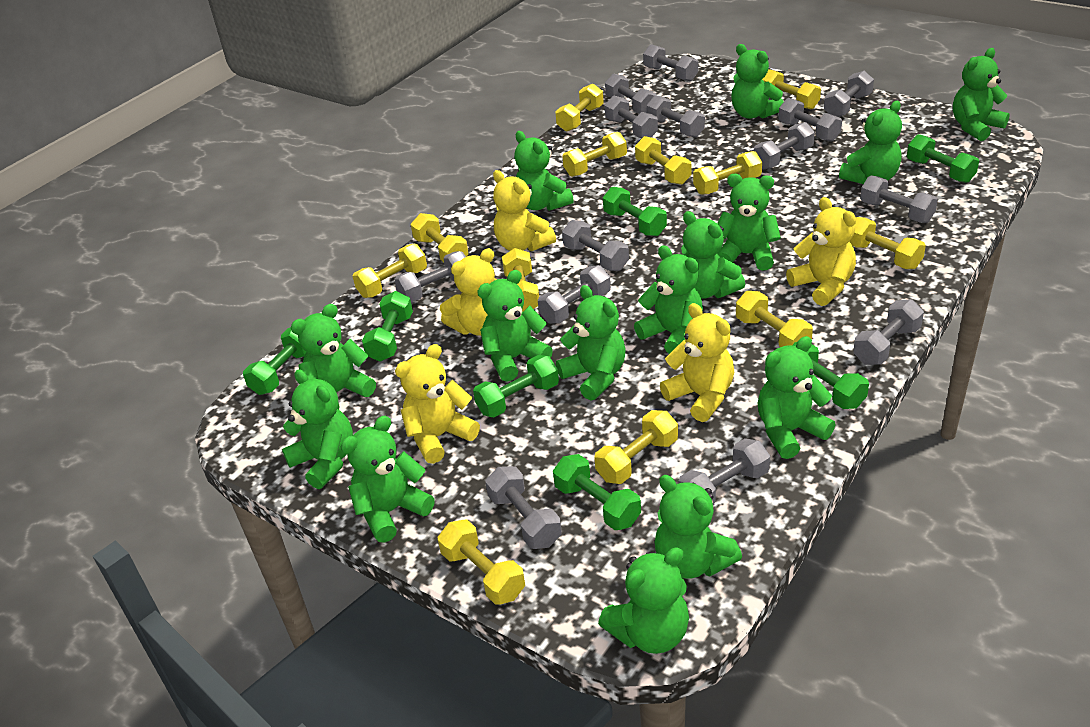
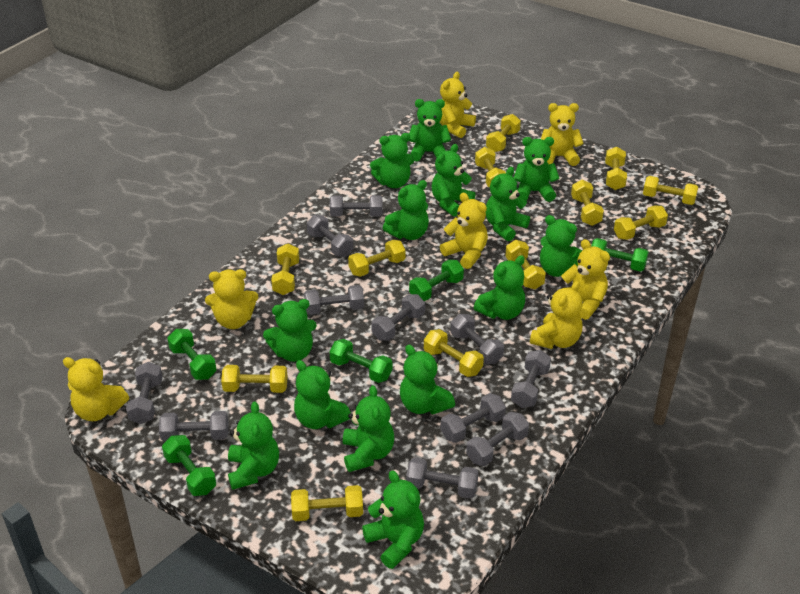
green dumbbell: 7 -> 5
green teddy bear: 15 -> 14
grey dumbbell: 14 -> 11
yellow teddy bear: 5 -> 7

